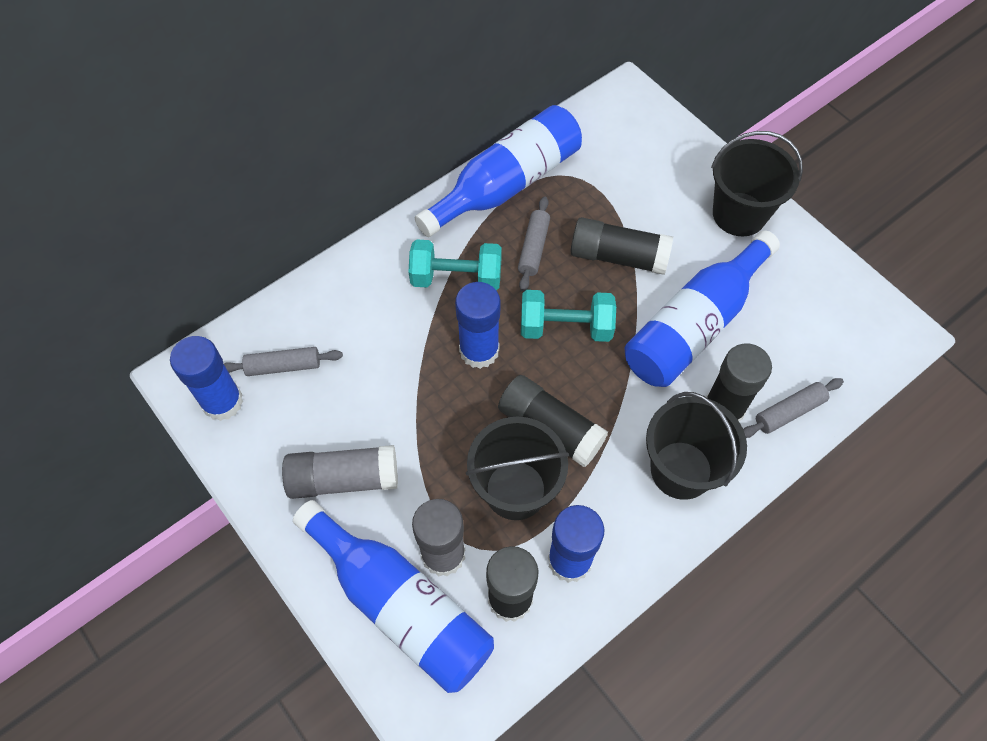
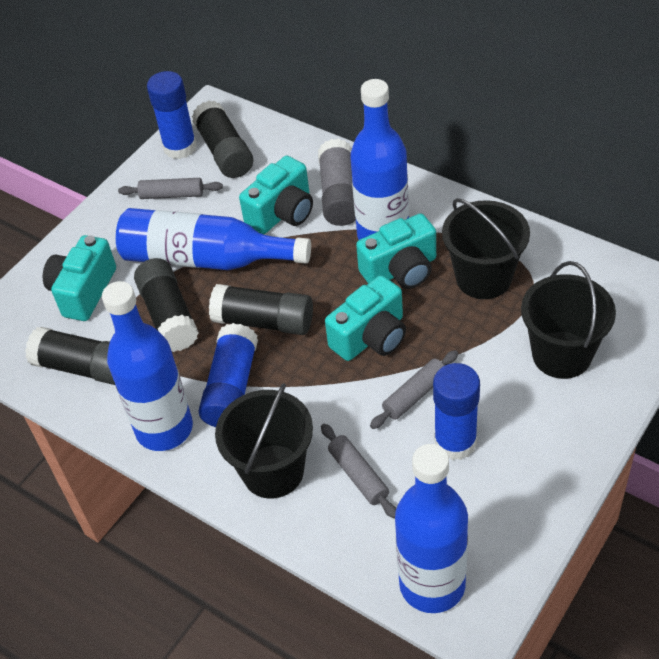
blue bottle: 3 -> 4
grey glue stick: 2 -> 1
turquoise camera: 0 -> 4
turquoise dumbbell: 2 -> 0

